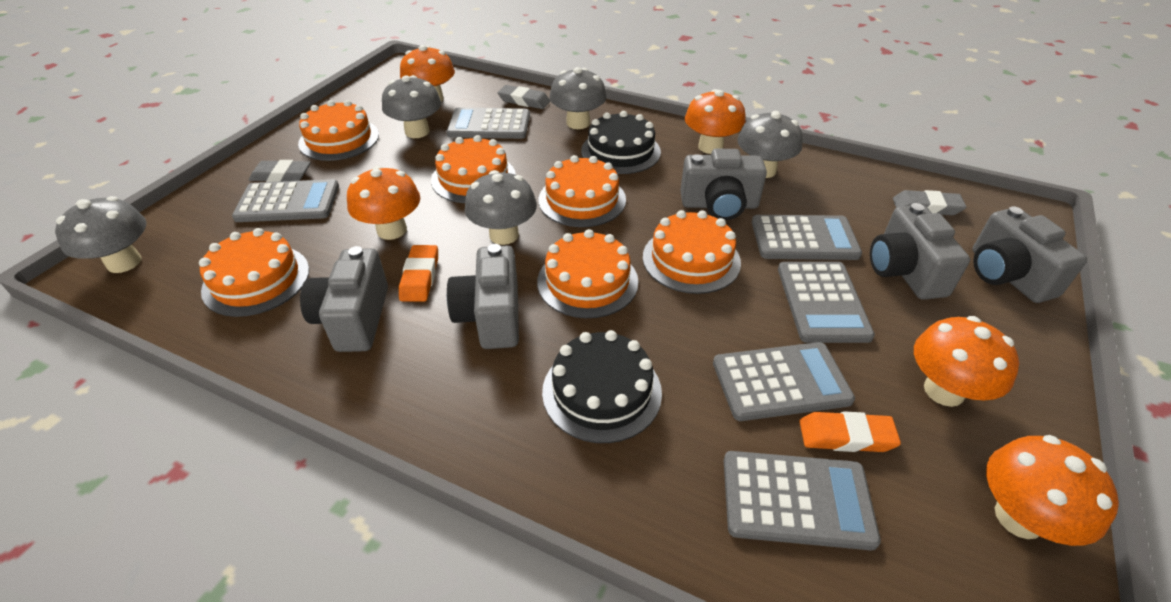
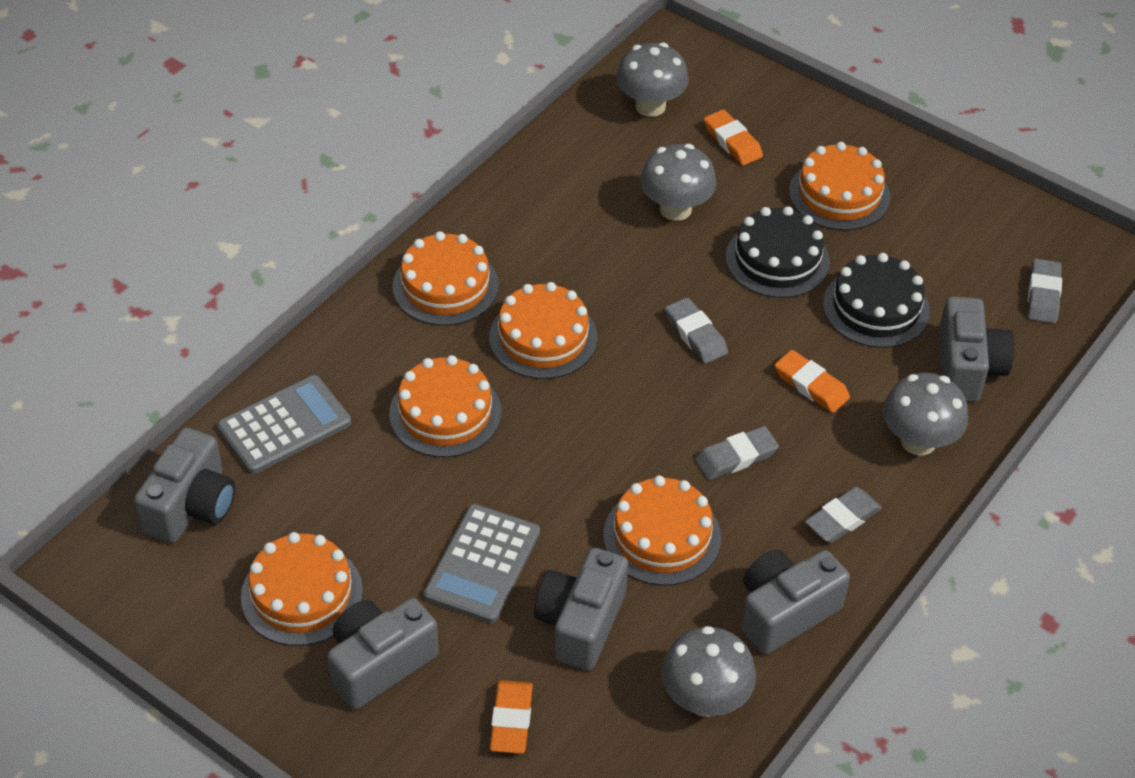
grey calculator: 6 -> 2
grey eraser: 3 -> 4
grey mushroom: 5 -> 4
orange eraser: 2 -> 3
orange mushroom: 5 -> 0

